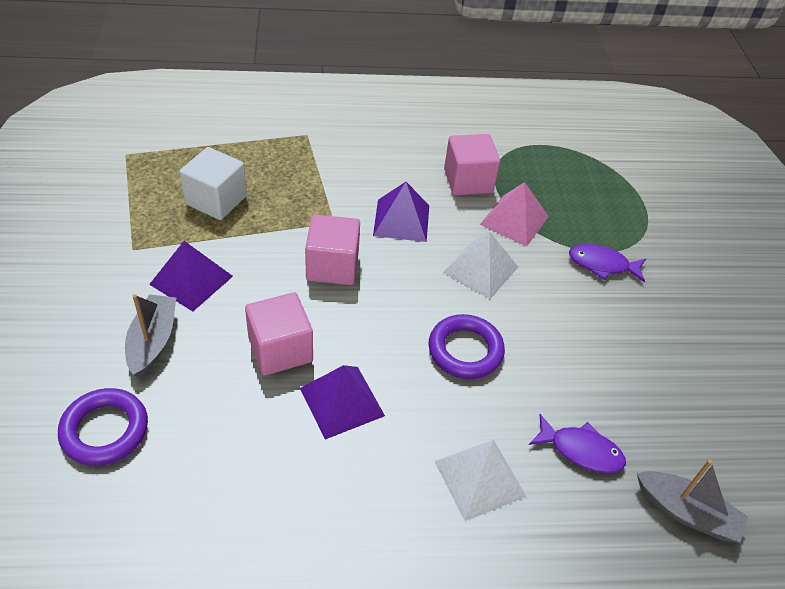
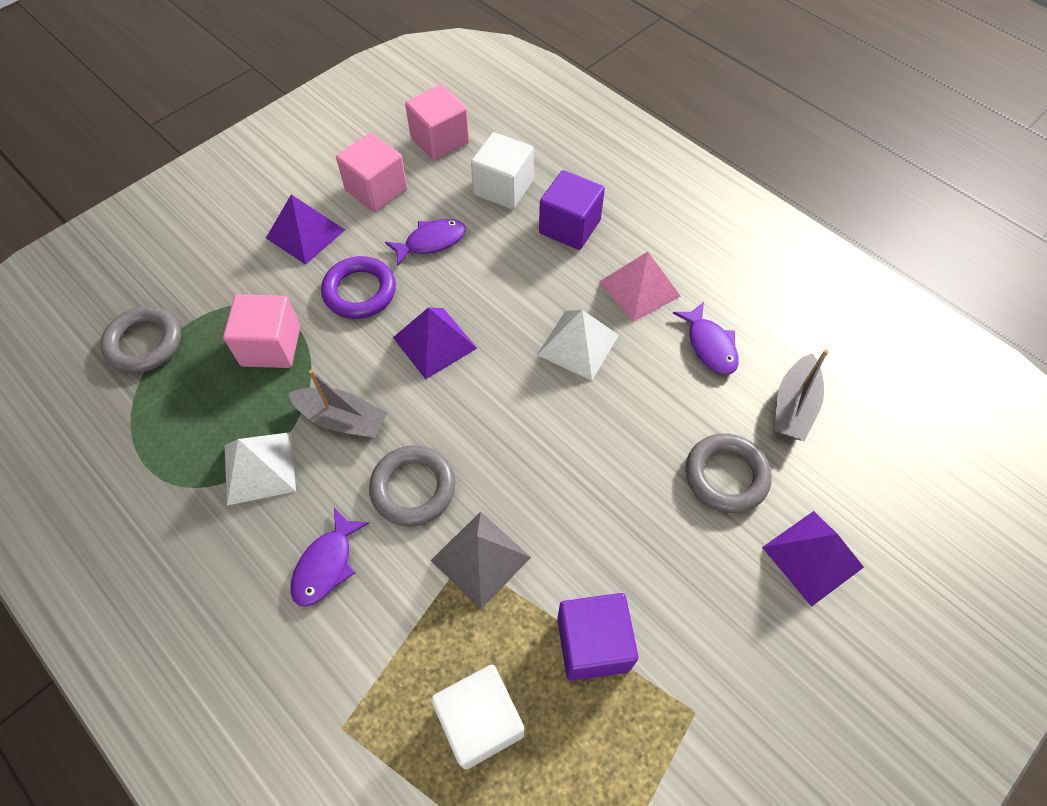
grey pyramid: 0 -> 1
grey ring: 0 -> 3
purple cube: 0 -> 2
purple fish: 2 -> 3
purple ring: 2 -> 1
white cube: 1 -> 2

